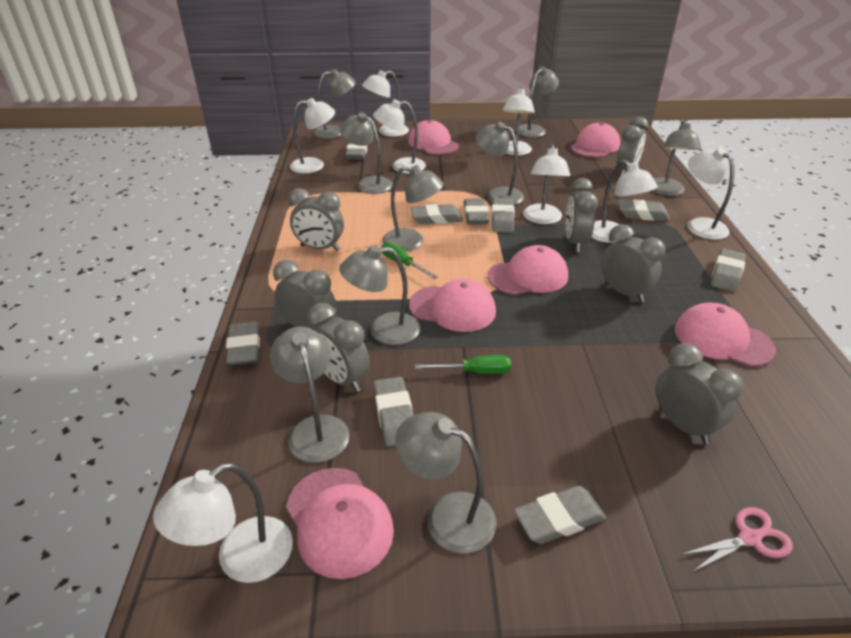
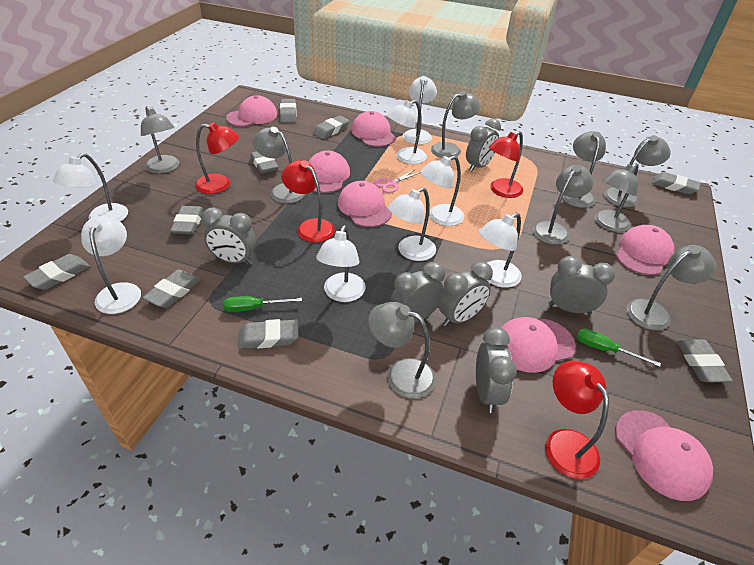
grey clock: 7 -> 6
pink cap: 6 -> 7
red lamp: 0 -> 4

